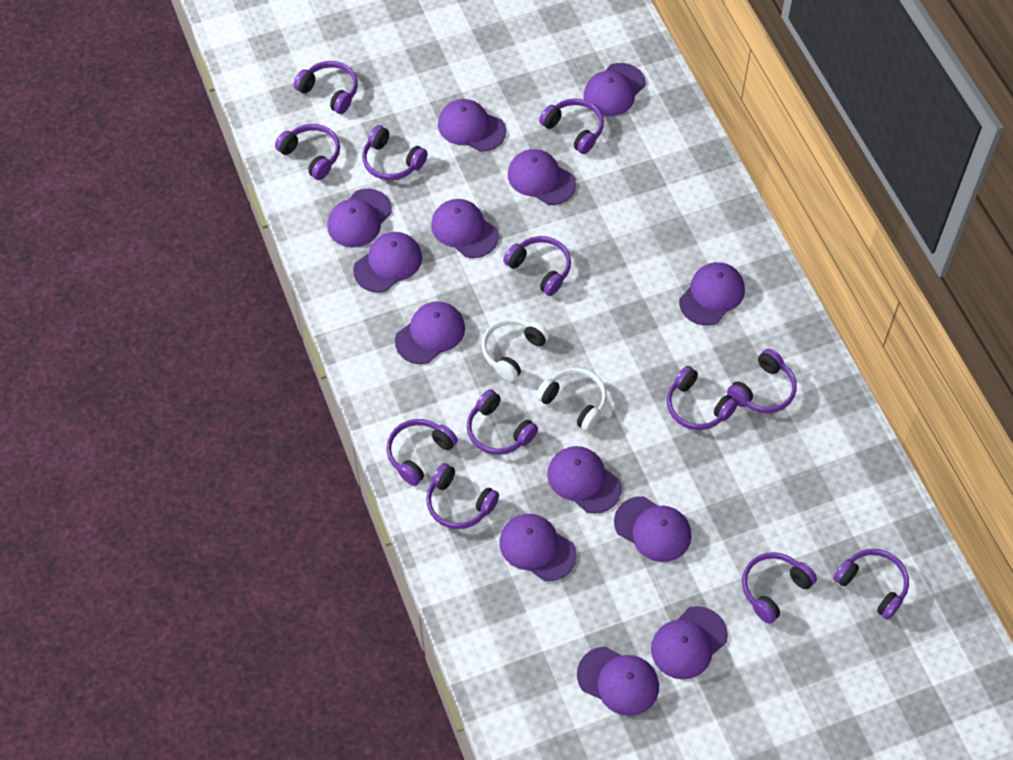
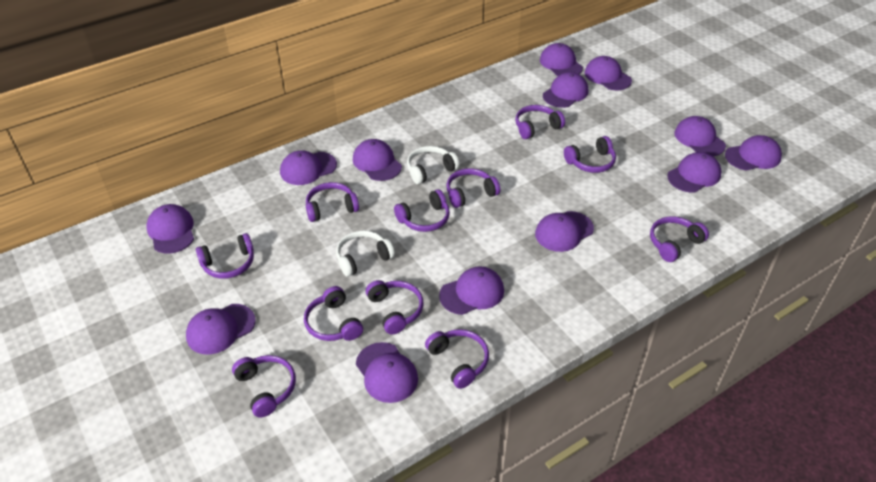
purple headphones: 12 -> 11

